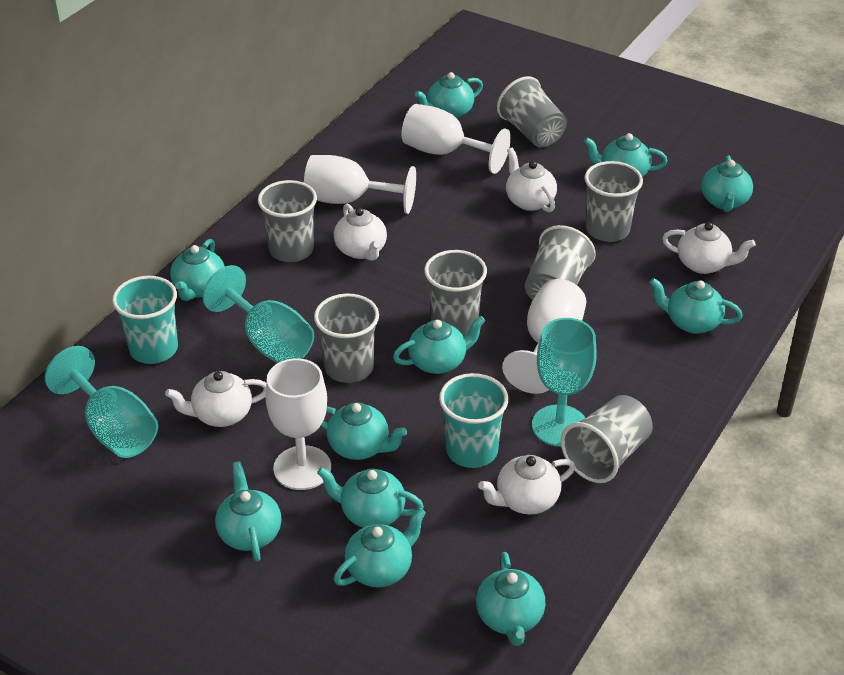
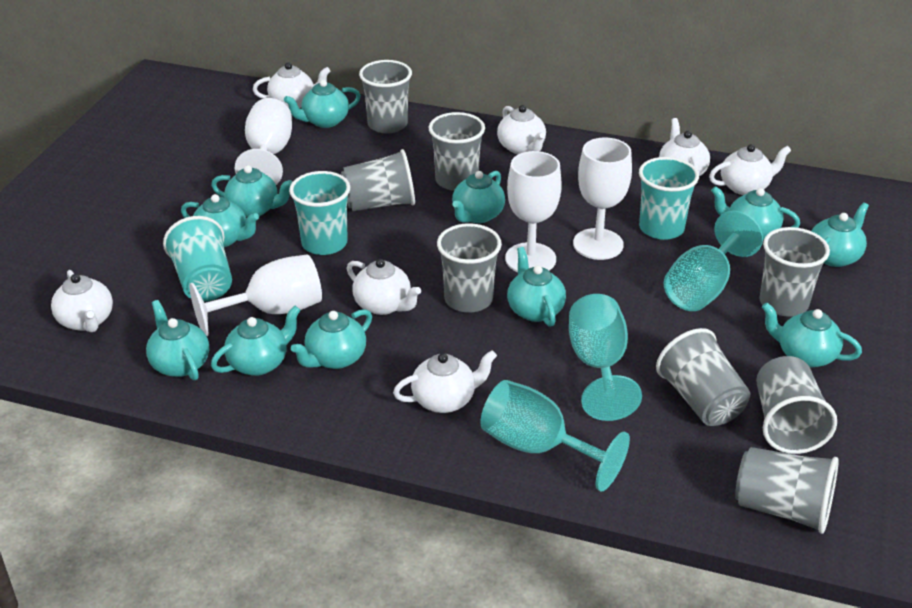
grey cup: 7 -> 8
turquoise cup: 2 -> 3
white teapot: 5 -> 7

